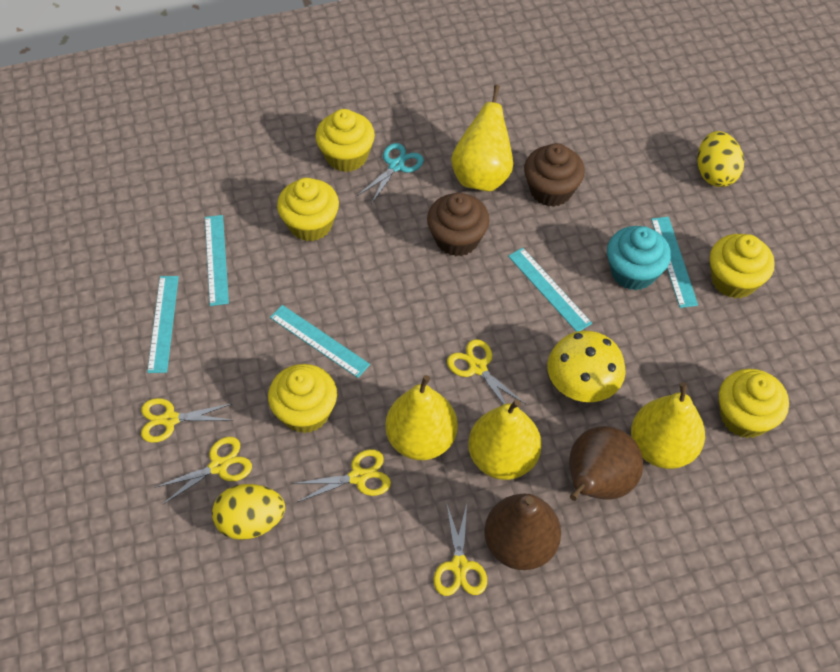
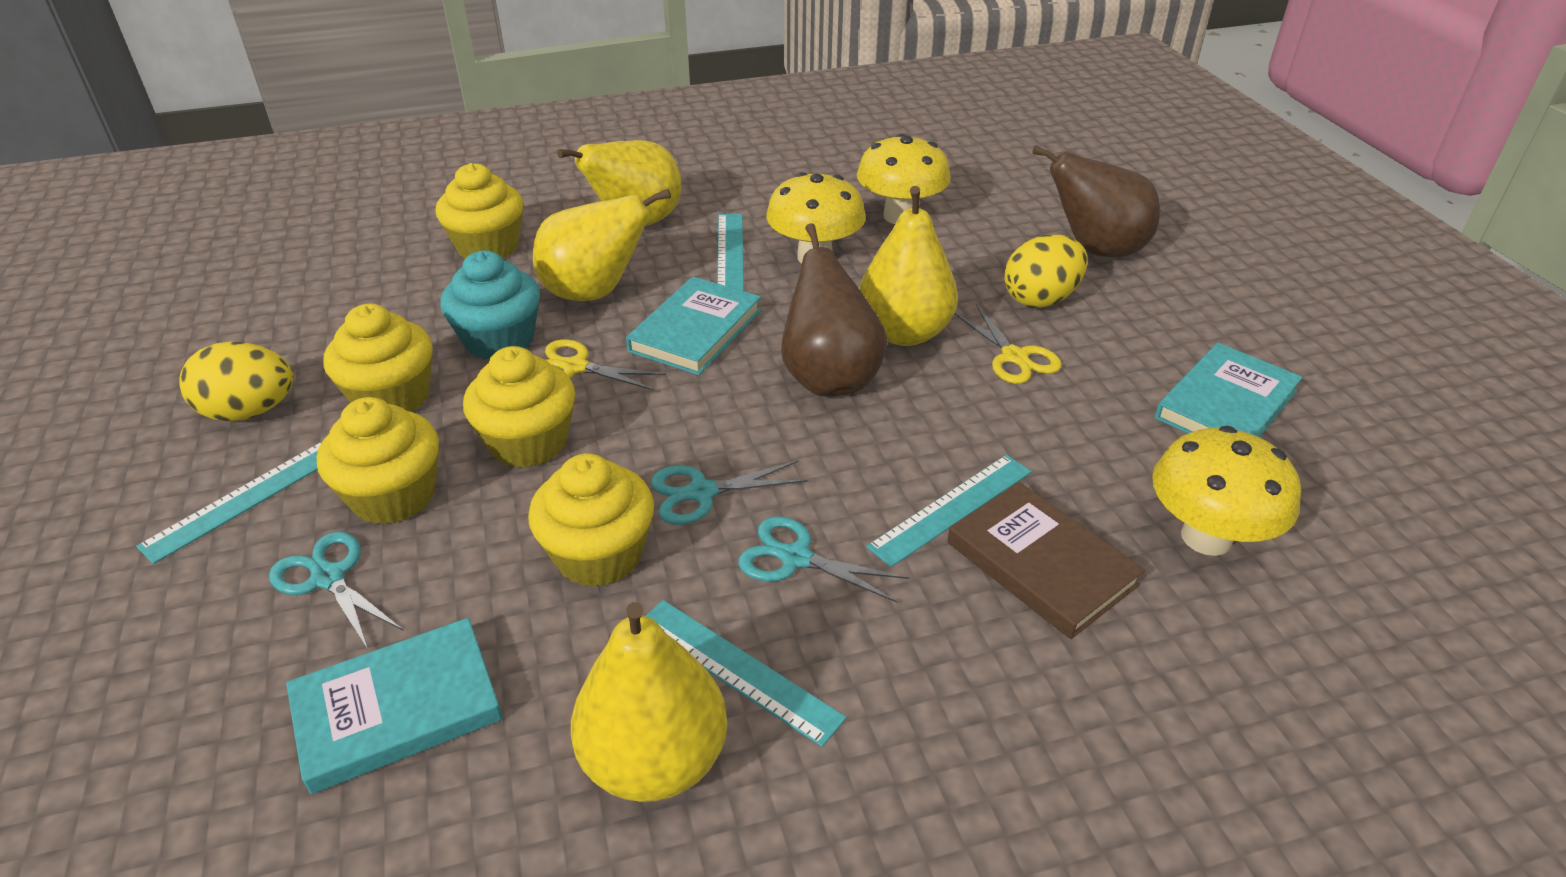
brown book: 0 -> 1
brown cupcake: 2 -> 0
turquoise book: 0 -> 3
turquoise ruler: 5 -> 4
turquoise scissors: 1 -> 3
yellow mushroom: 1 -> 3
yellow scissors: 5 -> 2

